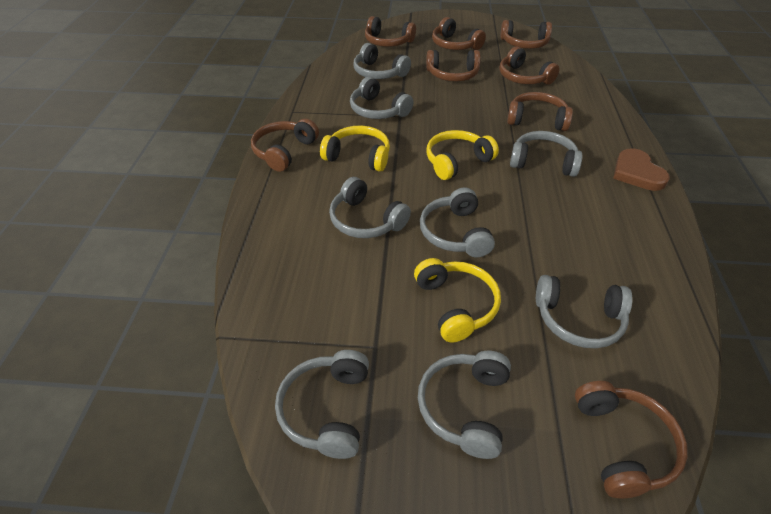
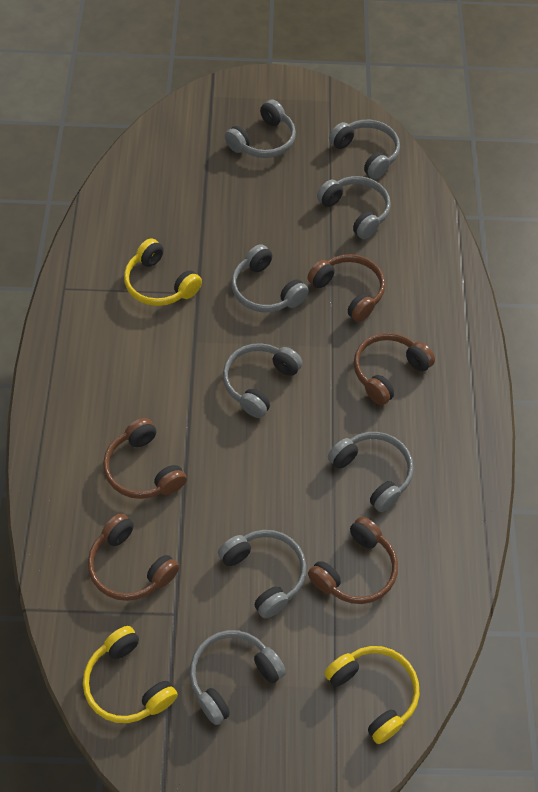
brown headphones: 8 -> 5
brown heart: 1 -> 0

